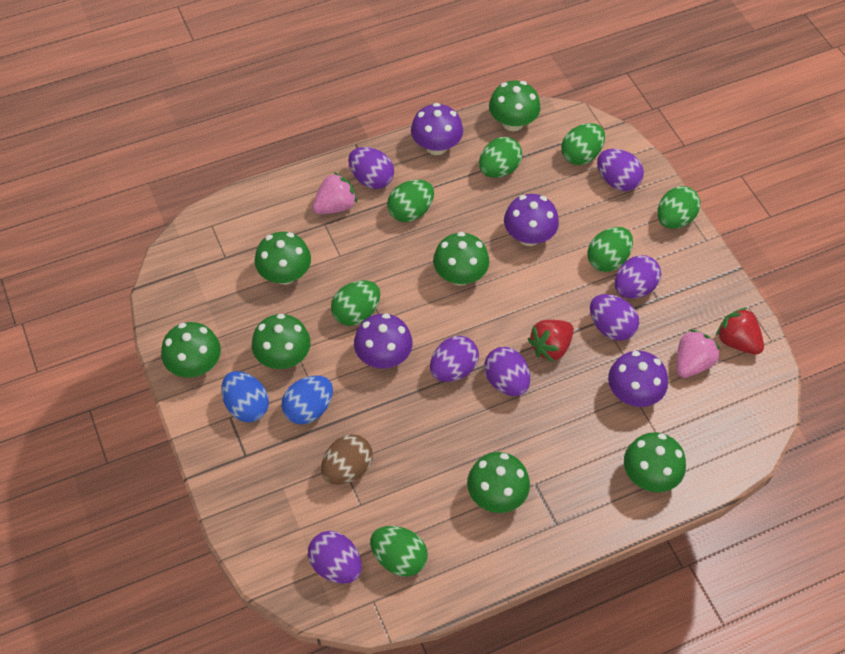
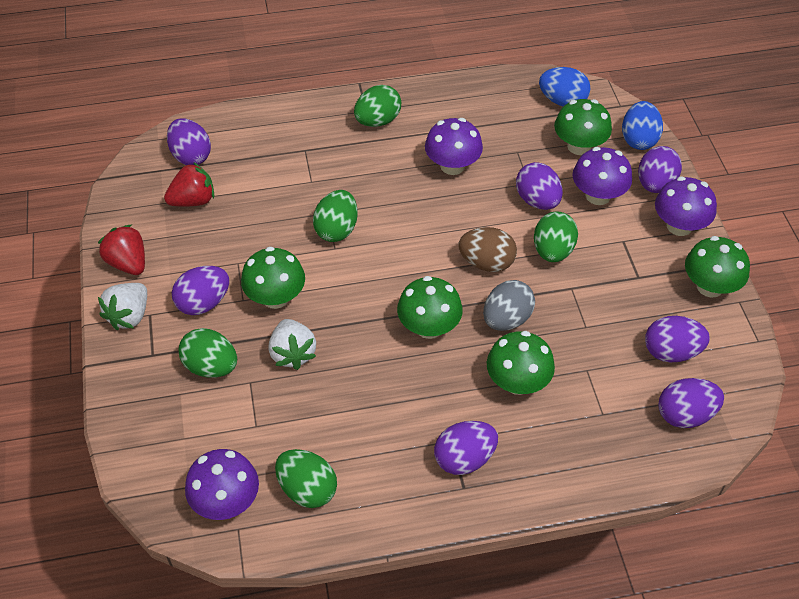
green egg: 7 -> 5
green mushroom: 7 -> 5
grey egg: 0 -> 1
pink strawberry: 2 -> 0
white strawberry: 0 -> 2

